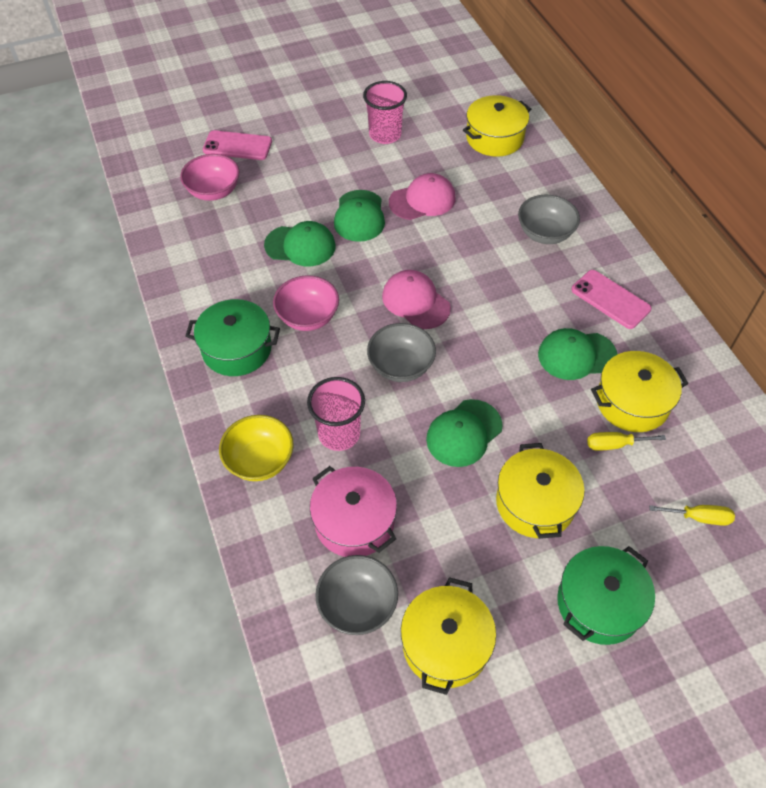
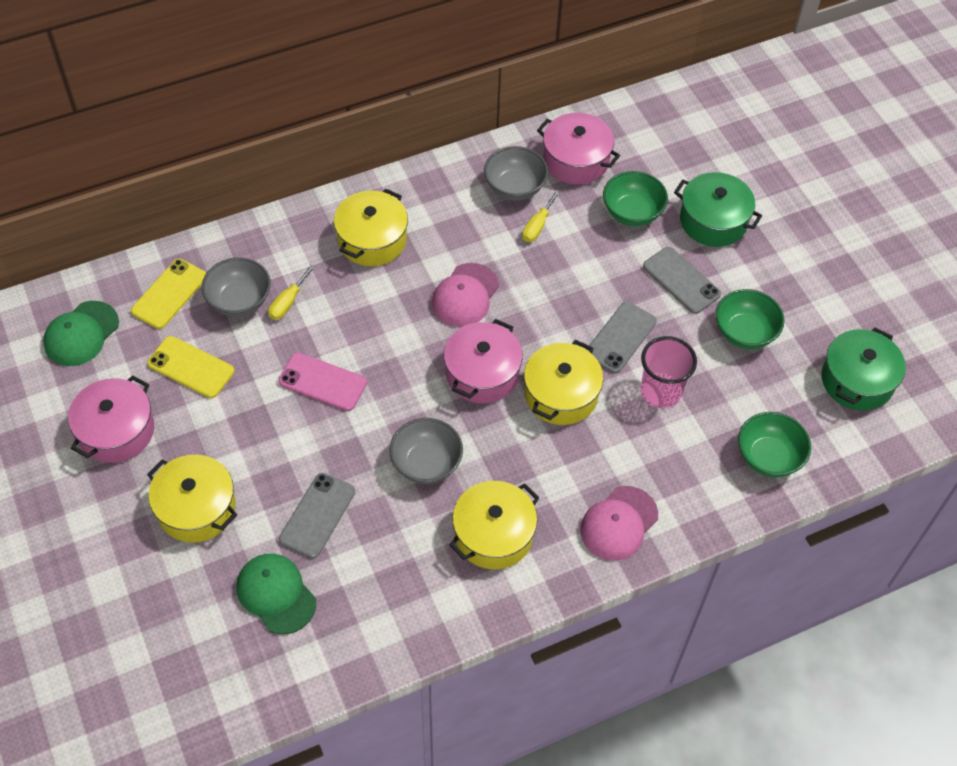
green bowl: 0 -> 3
green cap: 4 -> 2
grey phone: 0 -> 3
pink bowl: 2 -> 0
pink cup: 2 -> 1
pink phone: 2 -> 1
pink pot: 1 -> 3
yellow bowl: 1 -> 0
yellow phone: 0 -> 2

